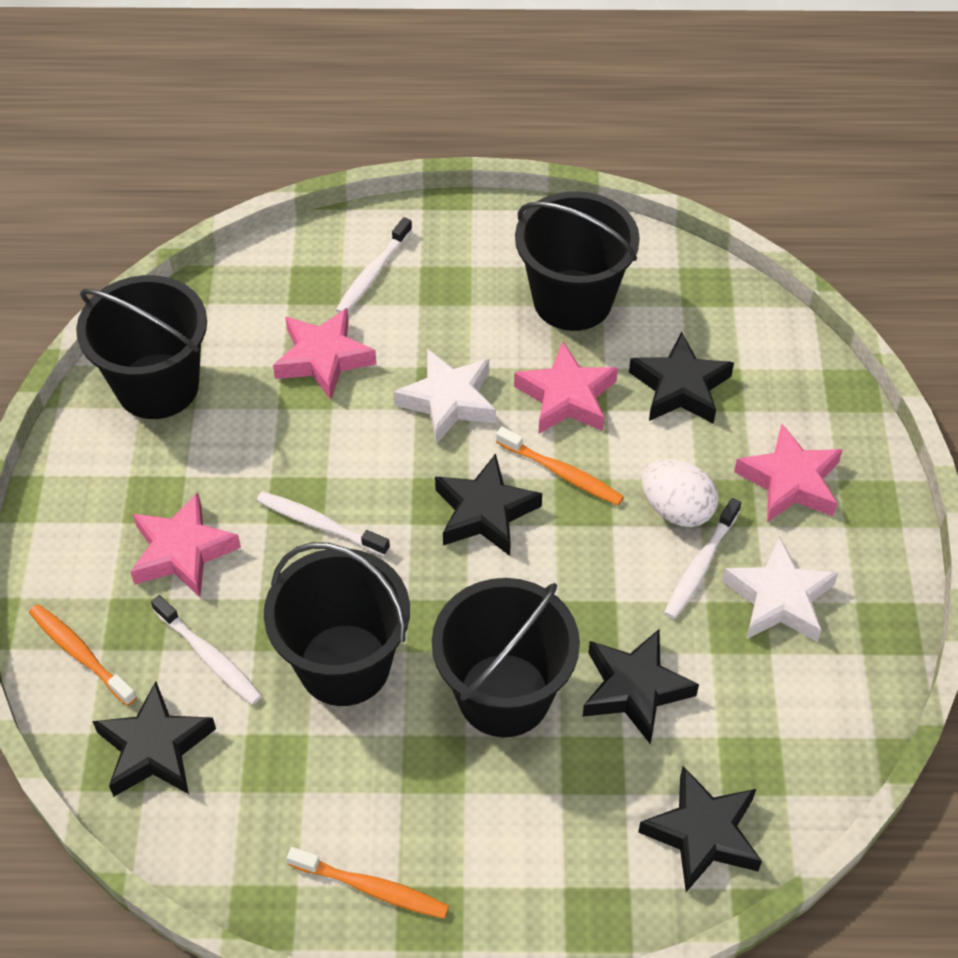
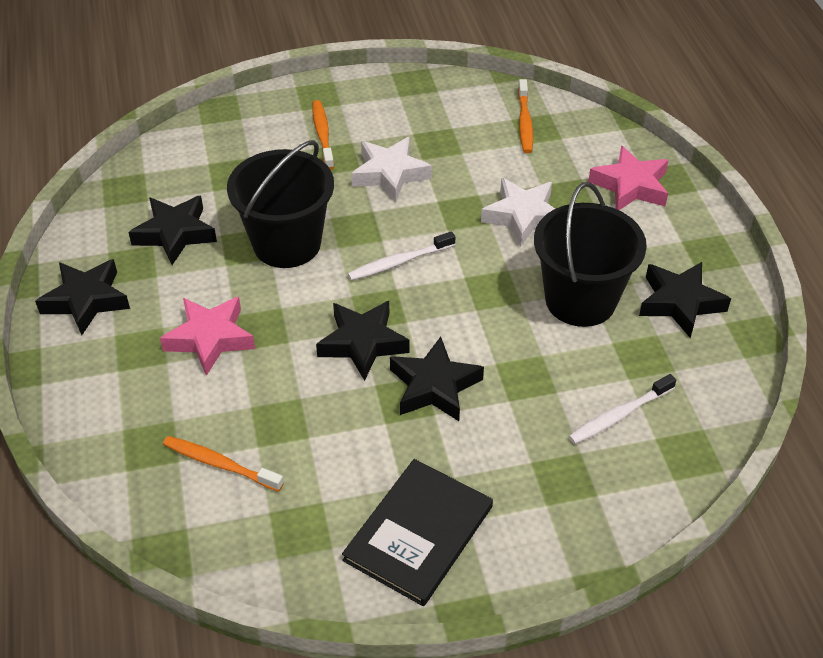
black book: 0 -> 1
black bucket: 4 -> 2
pink star: 4 -> 2
white egg: 1 -> 0
white toothbrush: 4 -> 2

